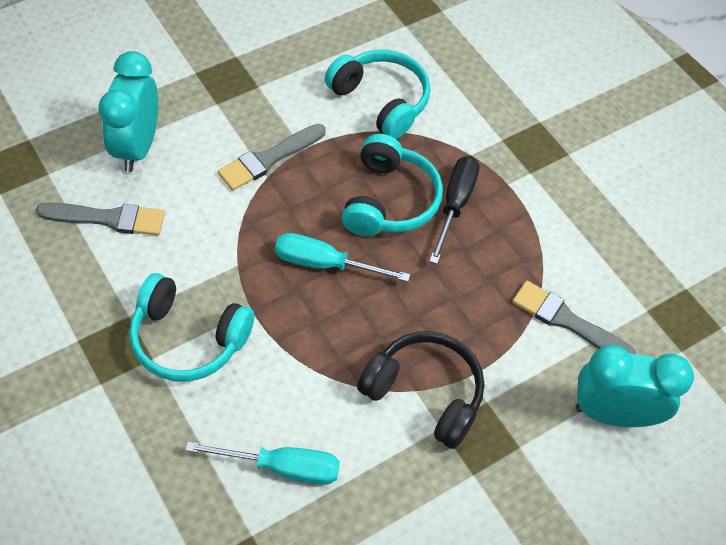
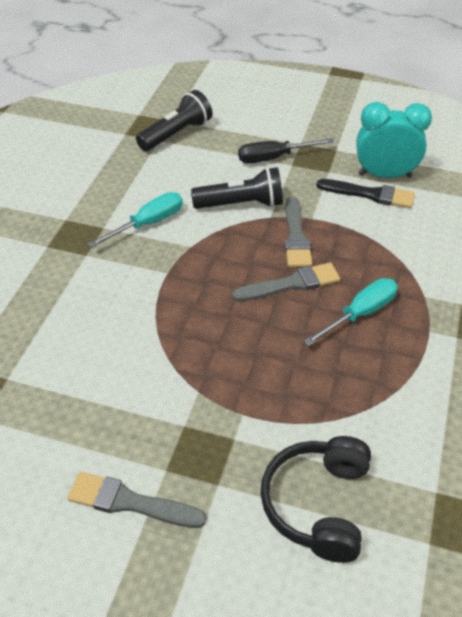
black brush: 0 -> 1
black flashlight: 0 -> 2
turquoise clock: 2 -> 1
turquoise headphones: 3 -> 0

